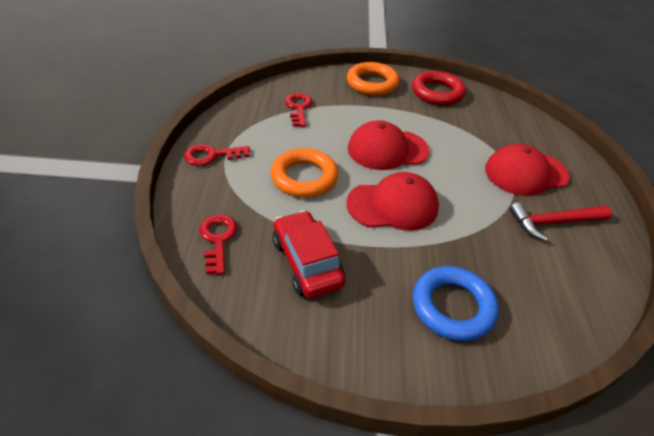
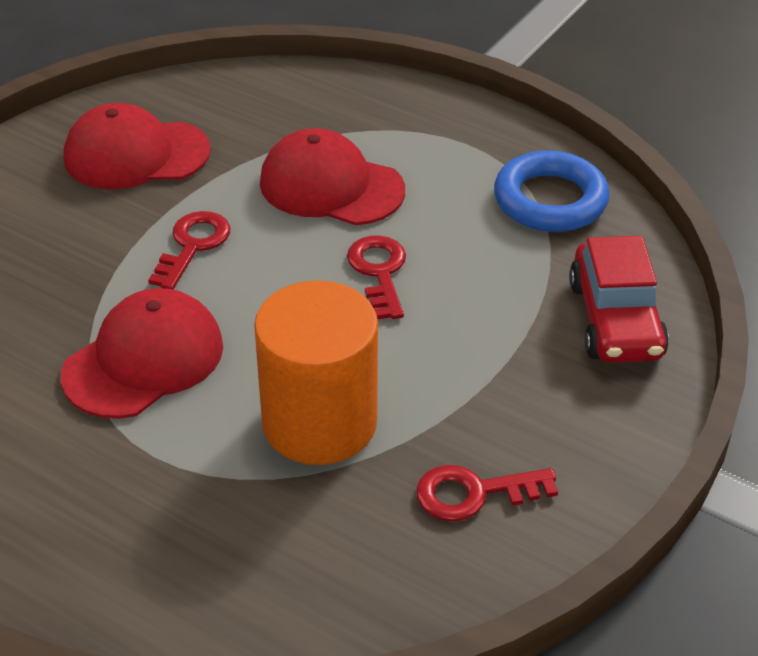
orange cylinder: 0 -> 1
orange ring: 2 -> 0
red hammer: 1 -> 0
red ring: 1 -> 0

